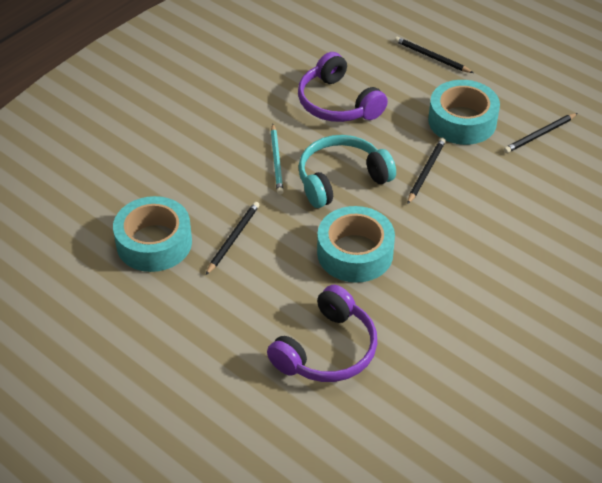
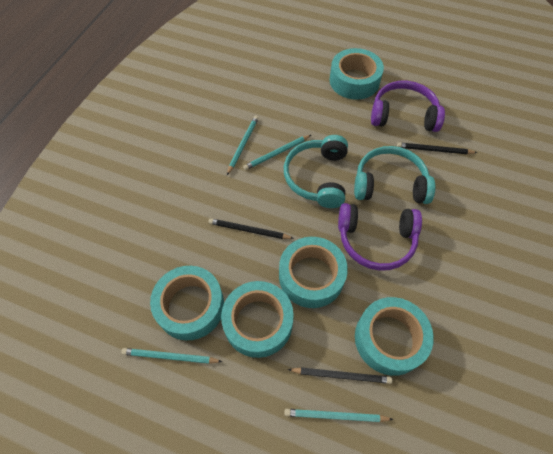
black pencil: 4 -> 3
turquoise headphones: 1 -> 2
turquoise pencil: 1 -> 4
turquoise tape: 3 -> 5

